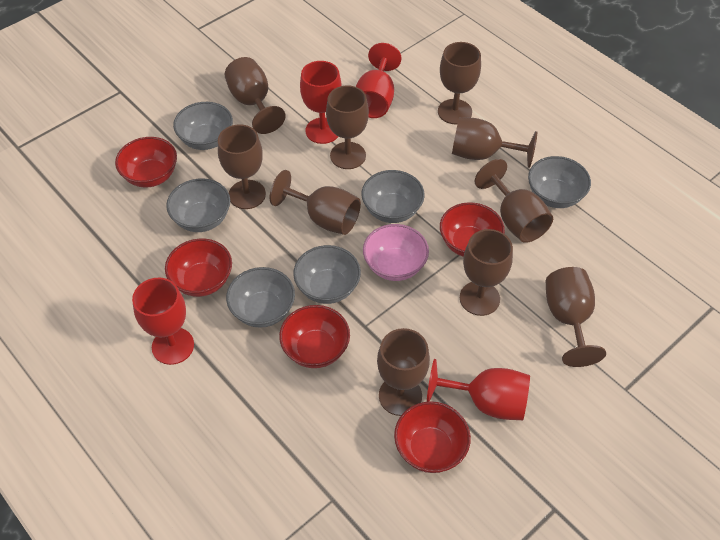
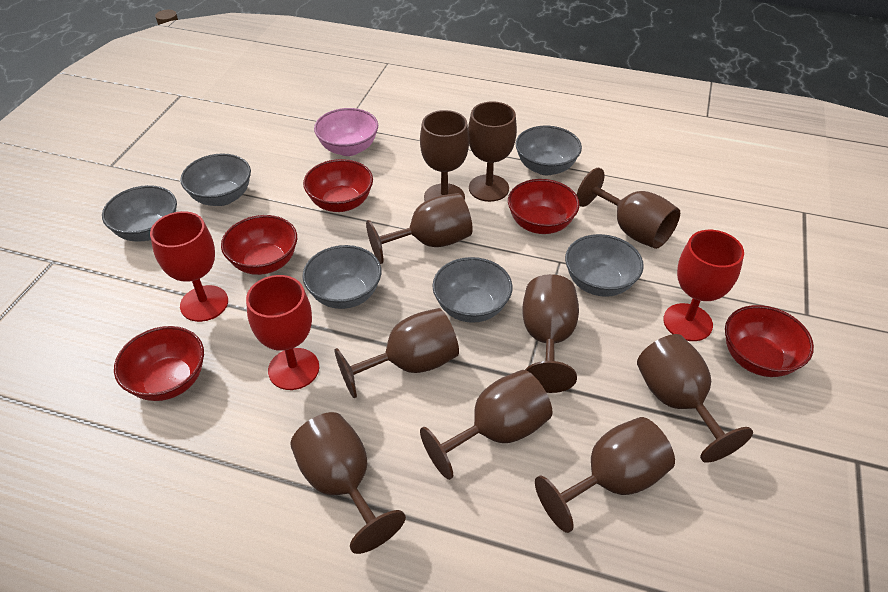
red goblet: 4 -> 3

